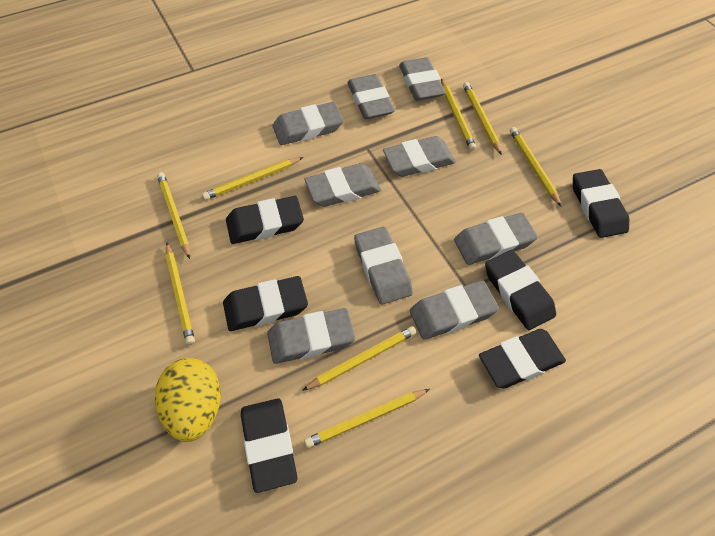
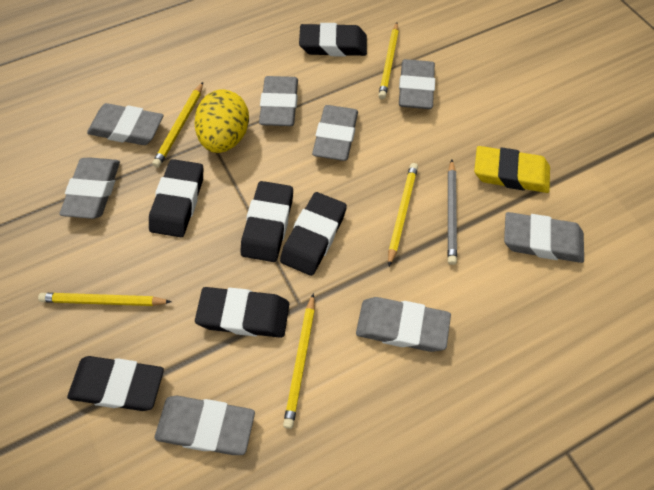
grey eraser: 9 -> 8
grey pencil: 0 -> 1
yellow eraser: 0 -> 1
yellow pencil: 8 -> 5

